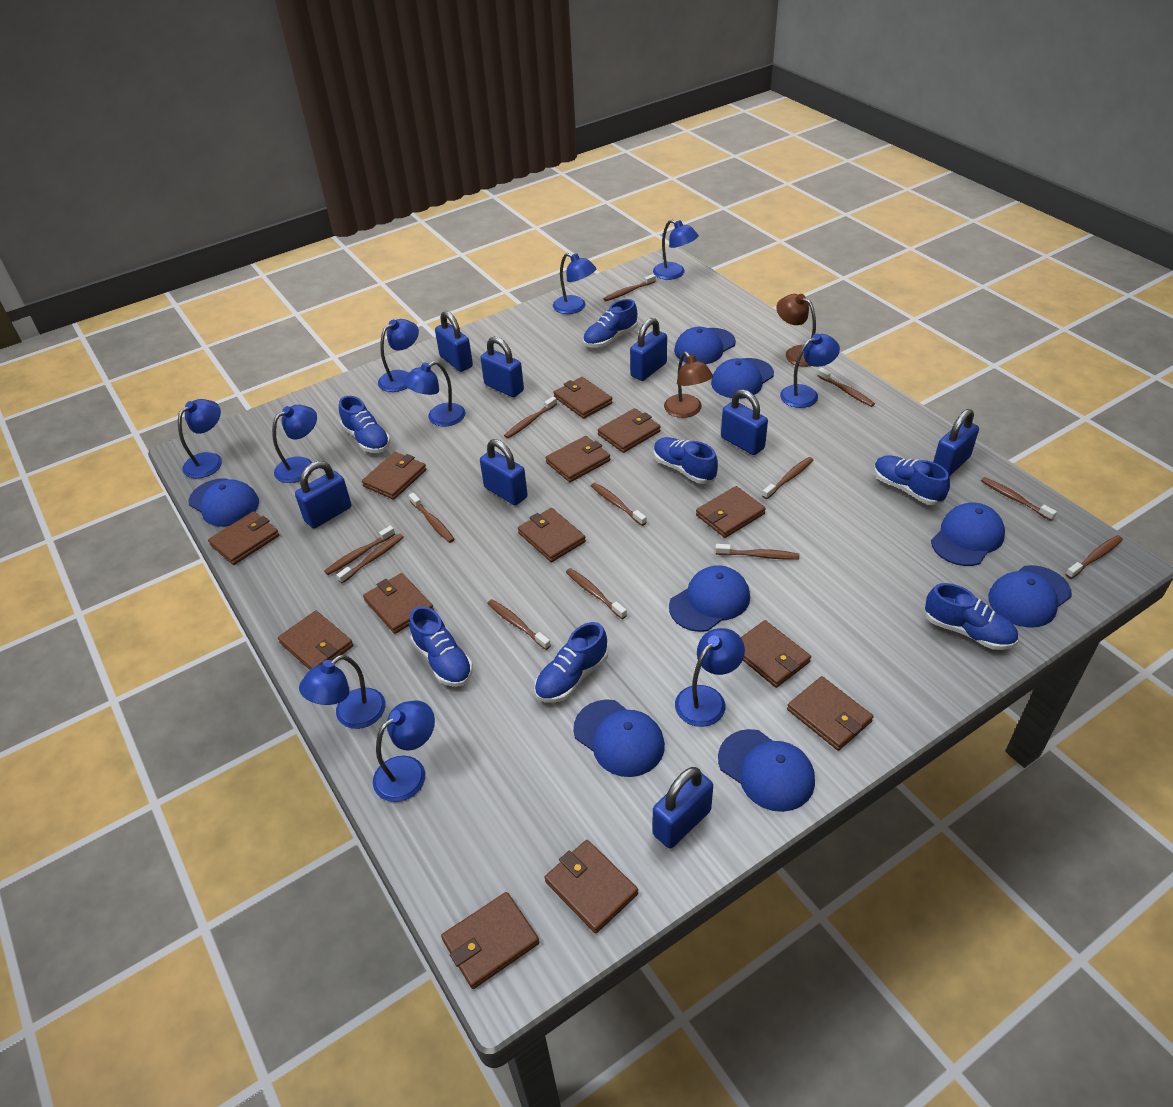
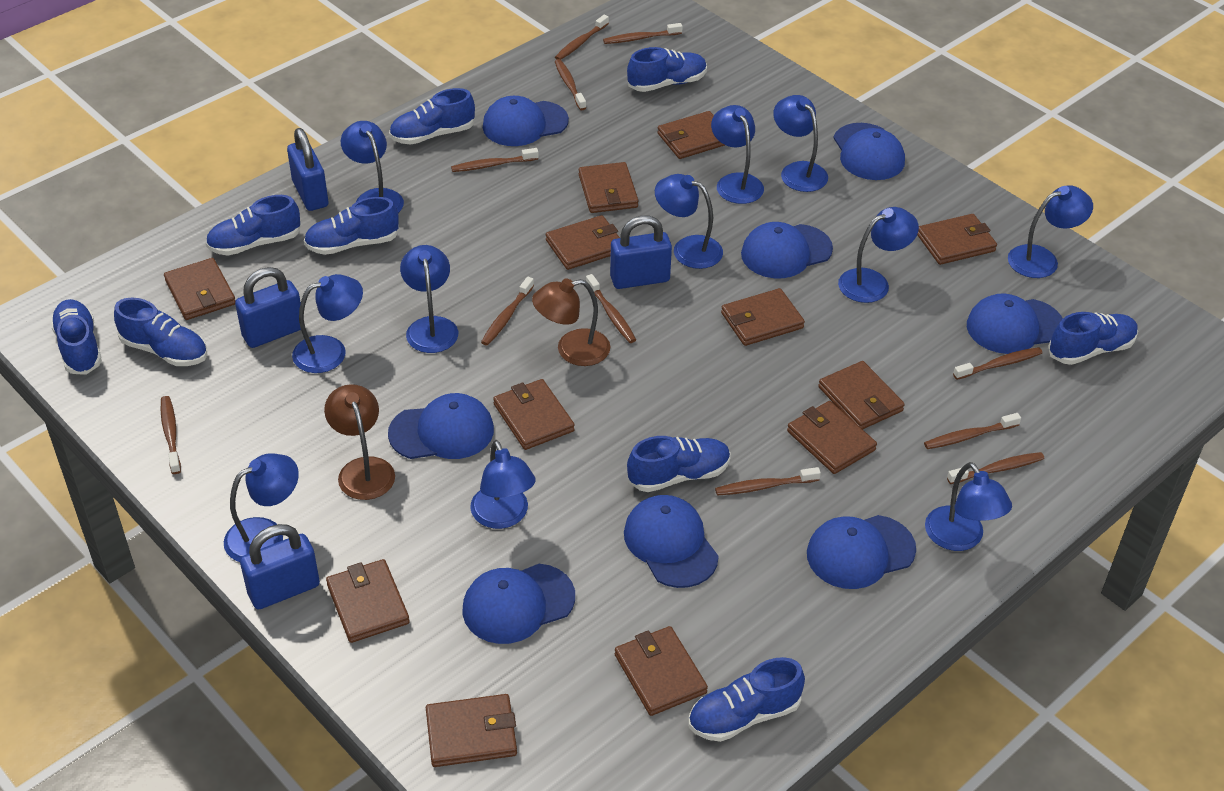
blue lamp: 10 -> 11
blue padlock: 8 -> 4
blue shoe: 7 -> 9
brown toothbrush: 13 -> 11
brown wallet: 13 -> 12

